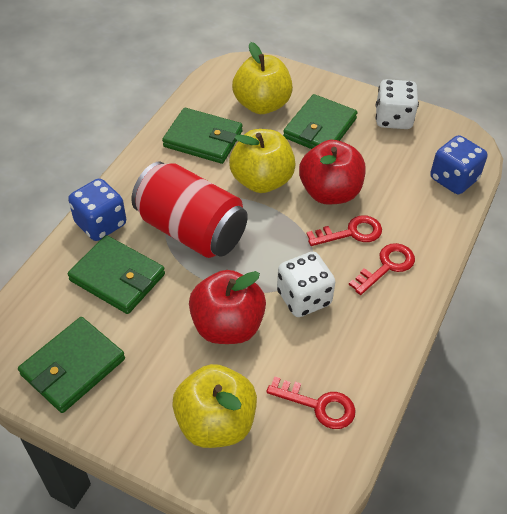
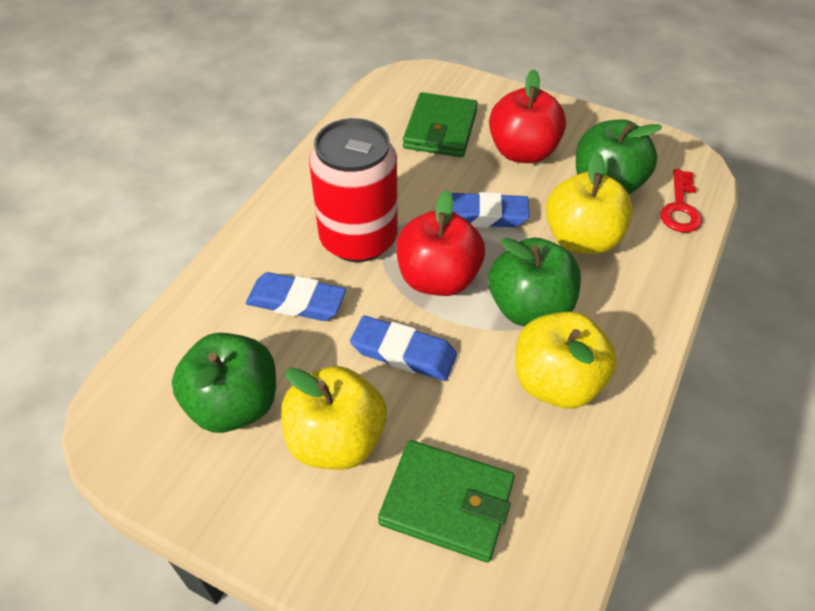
blue dice: 2 -> 0
blue eraser: 0 -> 3
green apple: 0 -> 3
green wallet: 4 -> 2
red key: 3 -> 1
white dice: 2 -> 0

